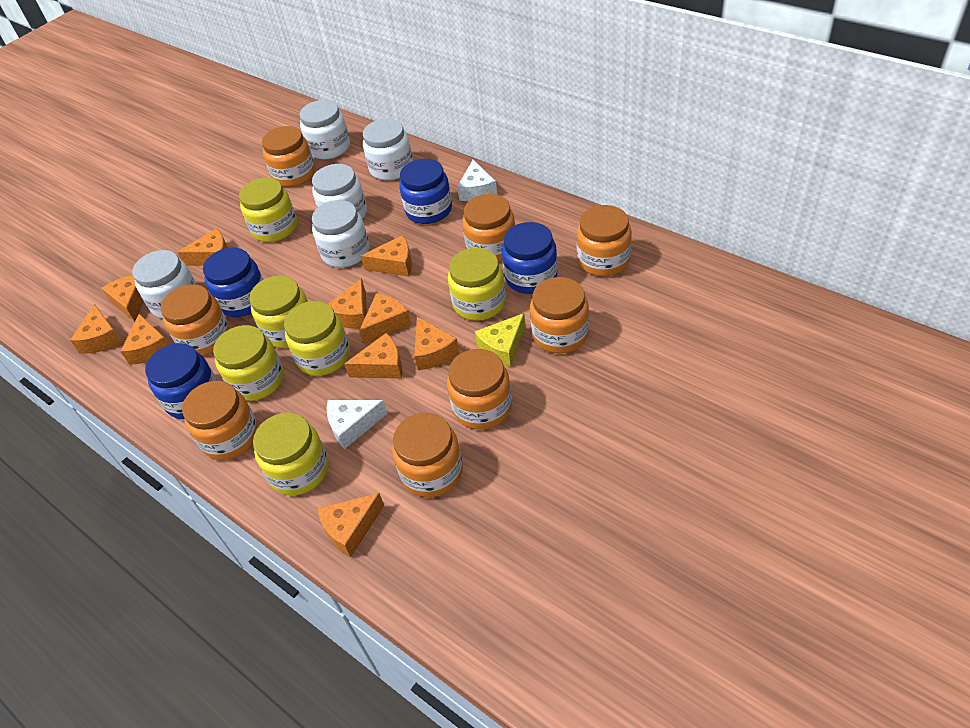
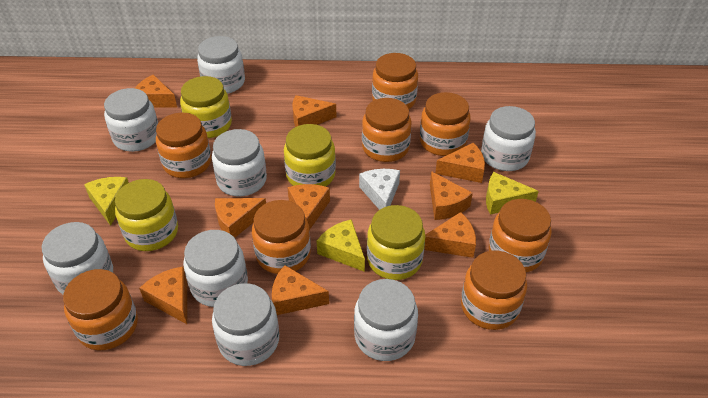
blue jar: 4 -> 0
orange cheese: 10 -> 9
white cheese: 2 -> 1
white jar: 5 -> 8
yellow cheese: 1 -> 3
yellow jar: 6 -> 4

